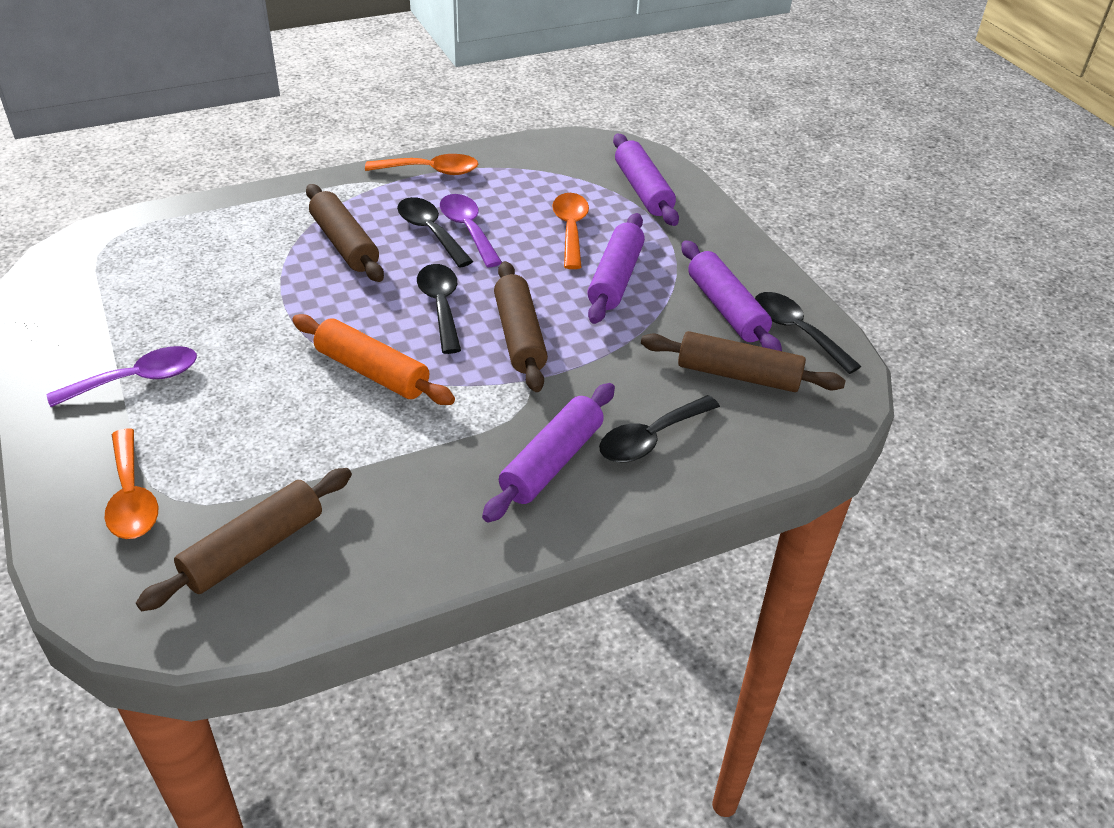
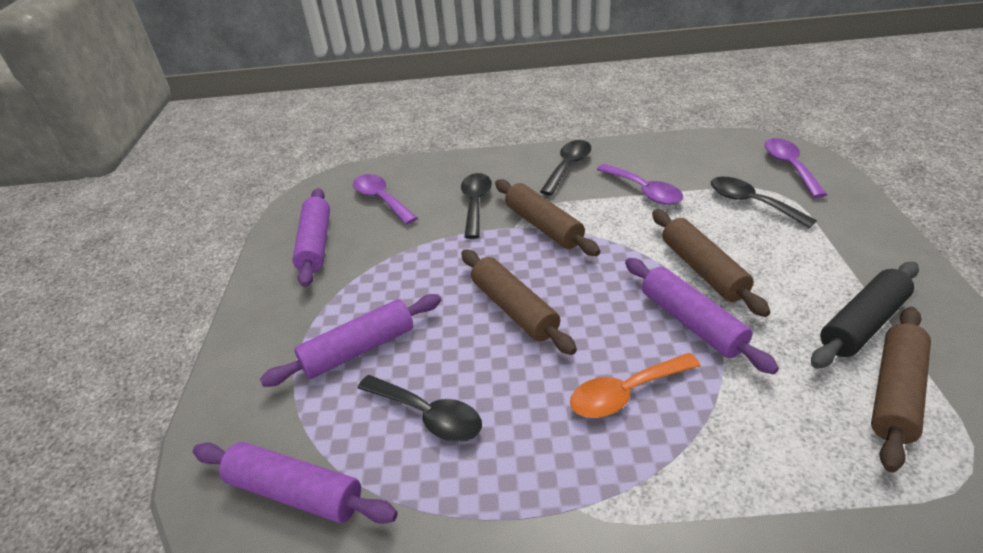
black rolling pin: 0 -> 1
orange rolling pin: 1 -> 0
orange spoon: 3 -> 1
purple spoon: 2 -> 3

